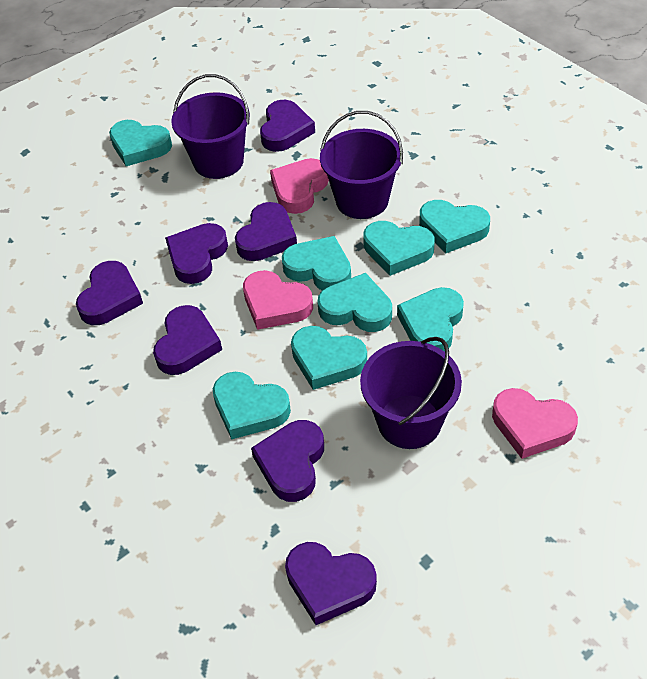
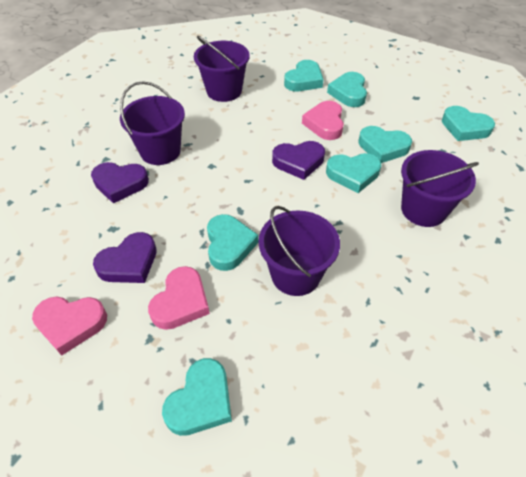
purple bucket: 3 -> 4
purple heart: 7 -> 3
turquoise heart: 8 -> 7

